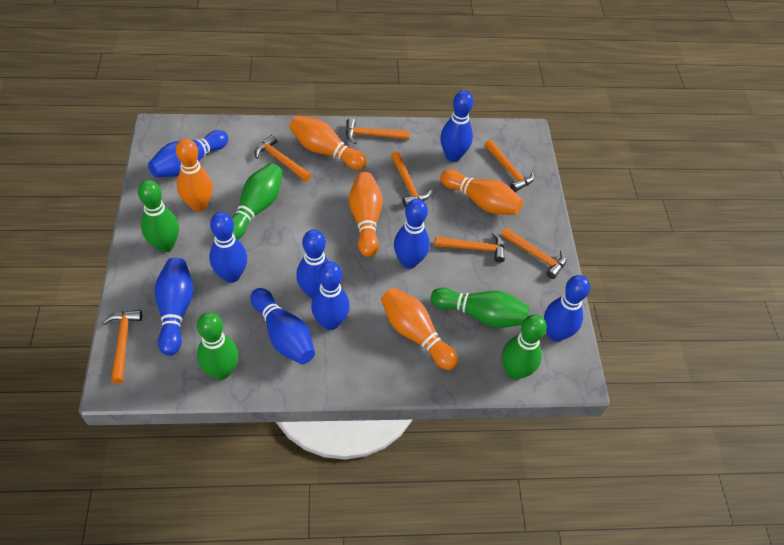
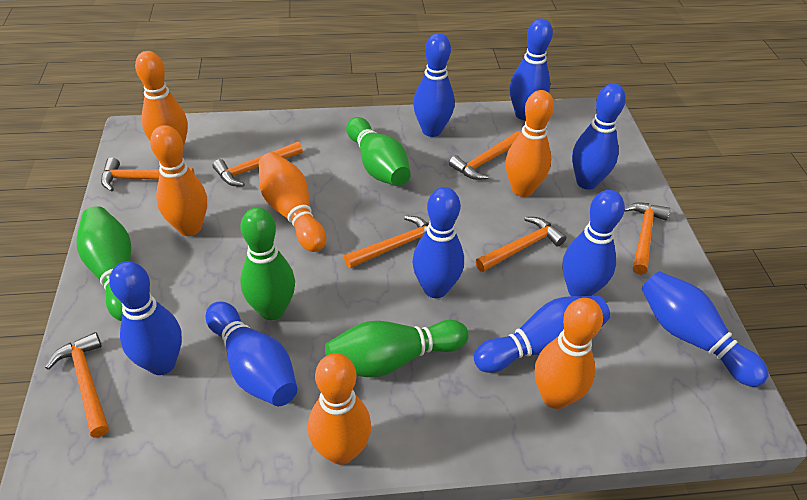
green bowling pin: 5 -> 4
orange bowling pin: 5 -> 6

